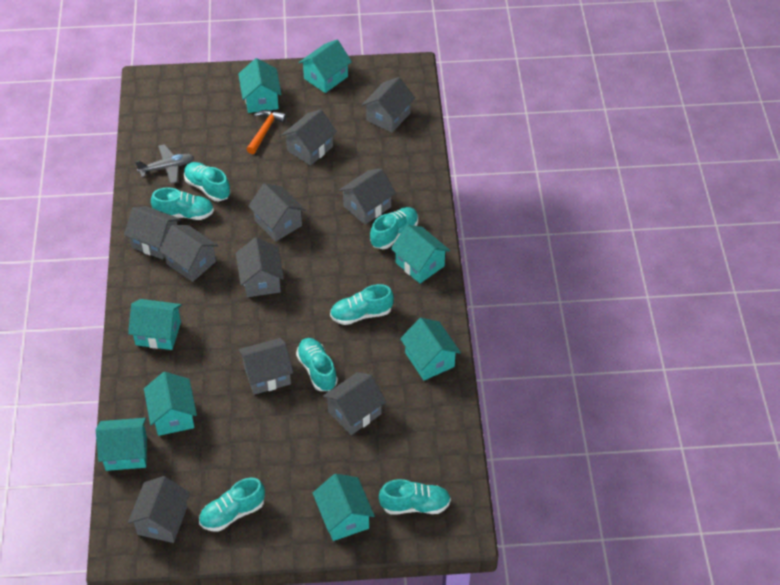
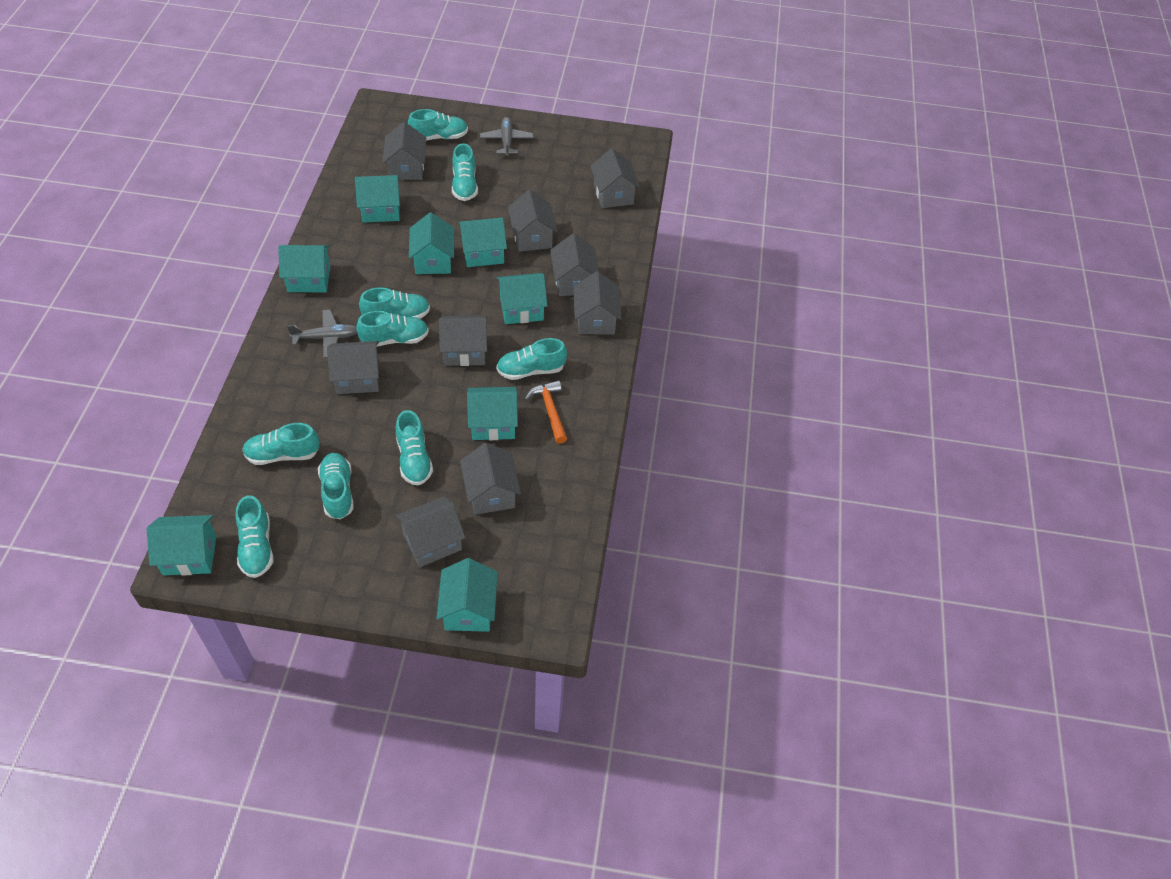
grey house: 10 -> 9
grey plane: 1 -> 2
turquoise shoe: 7 -> 9

